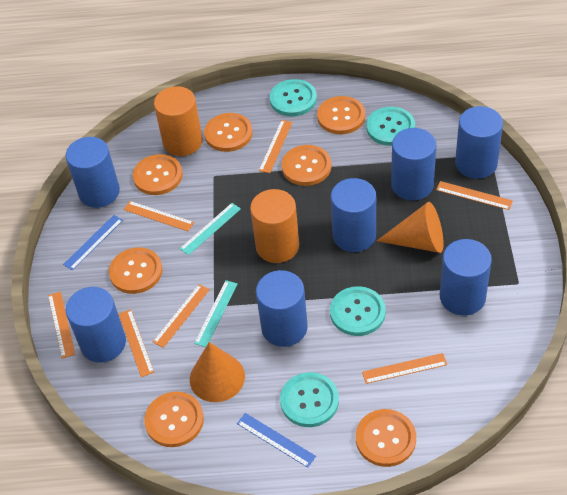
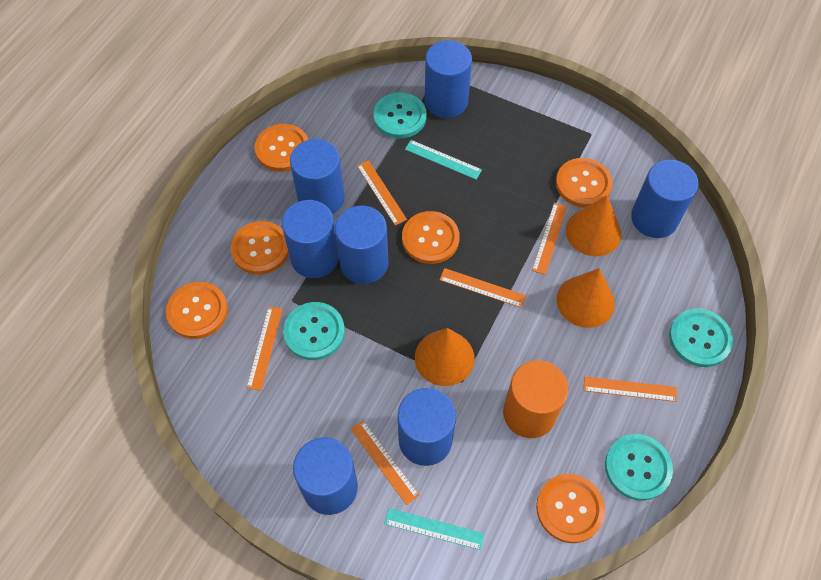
blue ruler: 2 -> 0
orange button: 7 -> 6
orange cone: 2 -> 3
orange cylinder: 2 -> 1
orange ruler: 7 -> 6

